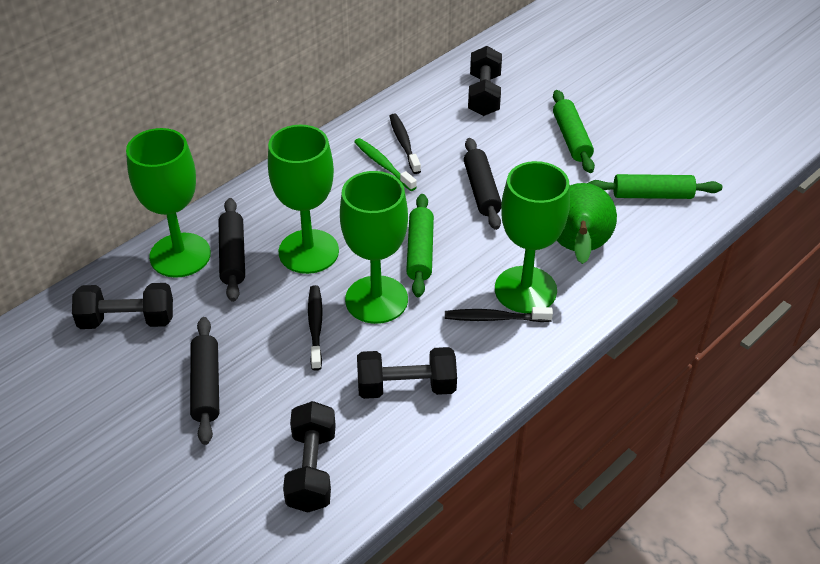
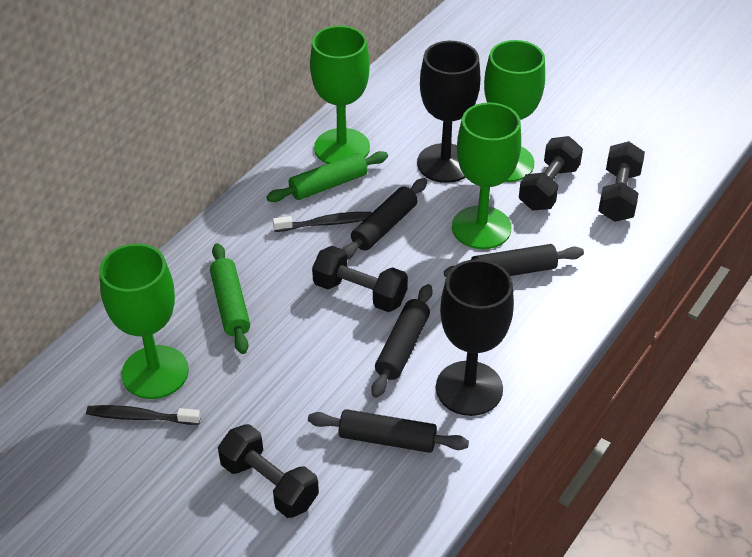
black goblet: 0 -> 2
black rolling pin: 3 -> 4
black toothbrush: 3 -> 2
green pear: 1 -> 0
green rolling pin: 3 -> 2
green toothbrush: 1 -> 0

